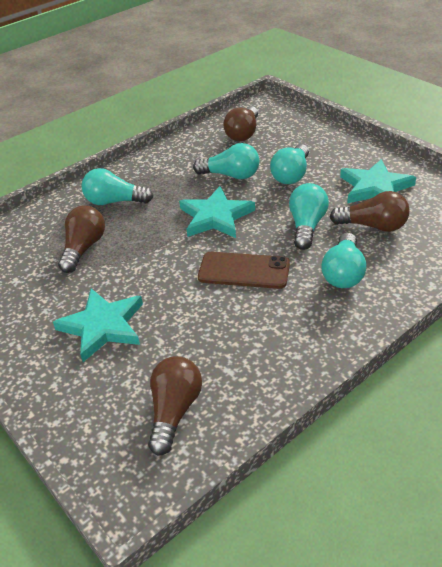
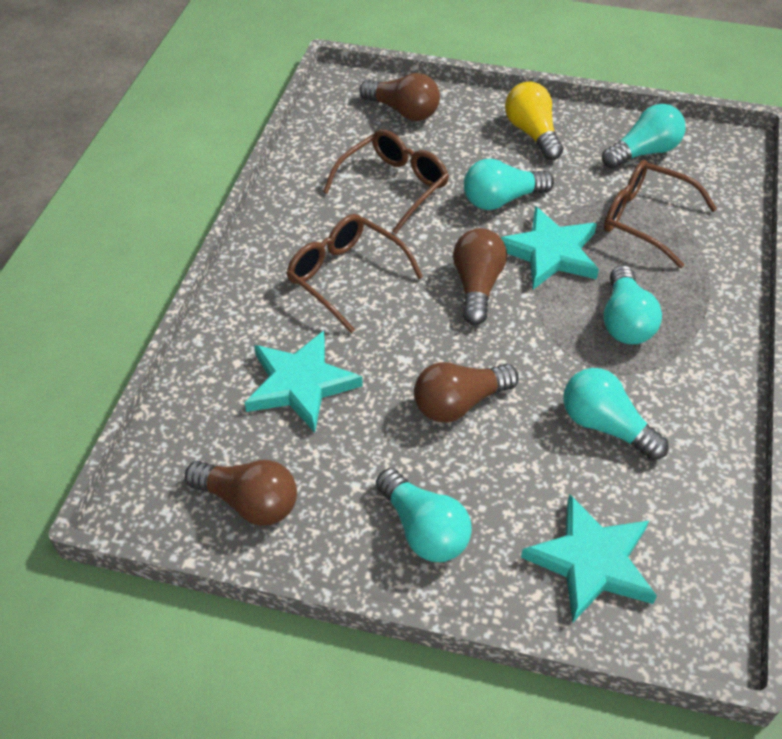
brown glasses: 0 -> 3
brown phone: 1 -> 0
yellow light bulb: 0 -> 1

